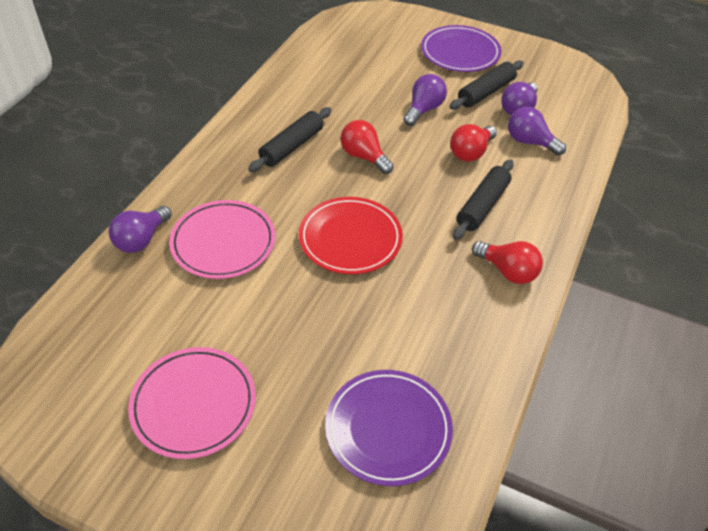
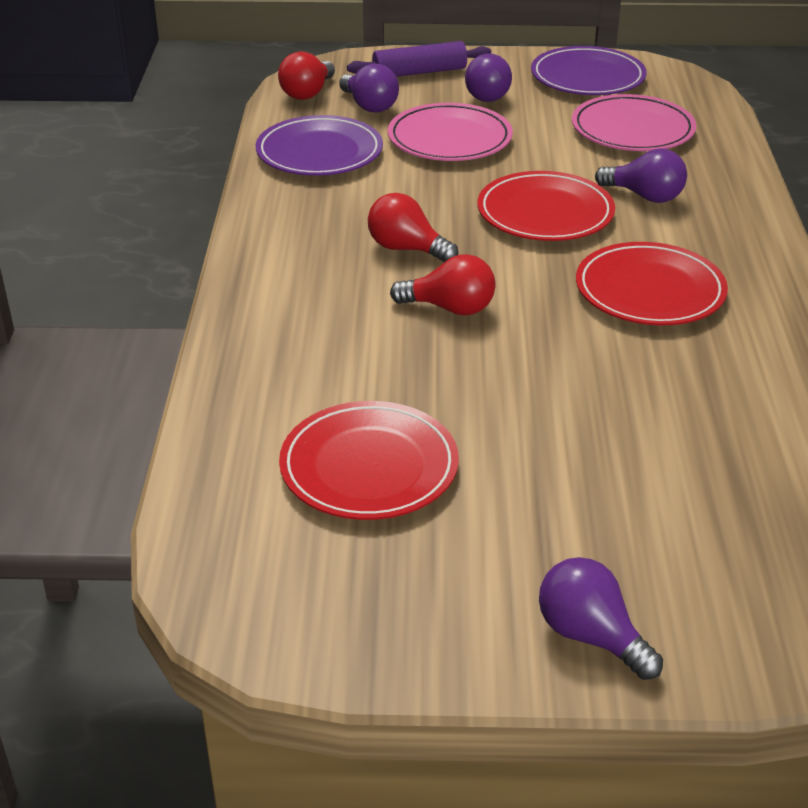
black rolling pin: 3 -> 0
purple rolling pin: 0 -> 1
red plate: 1 -> 3

